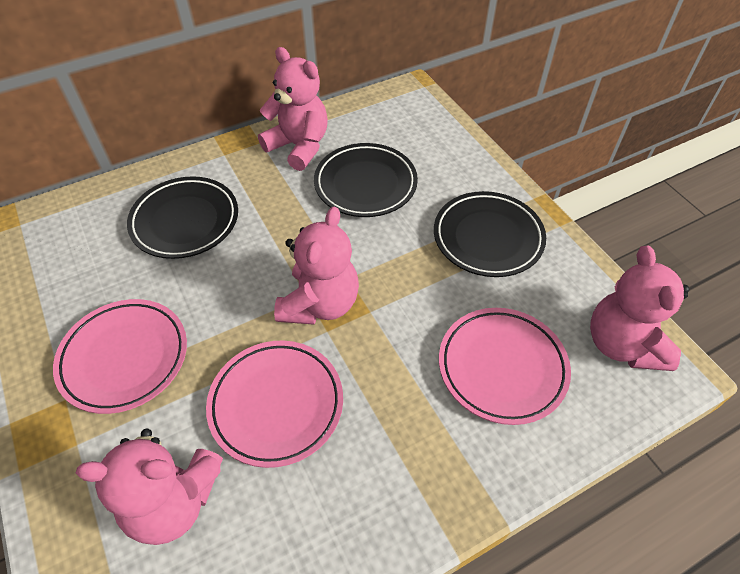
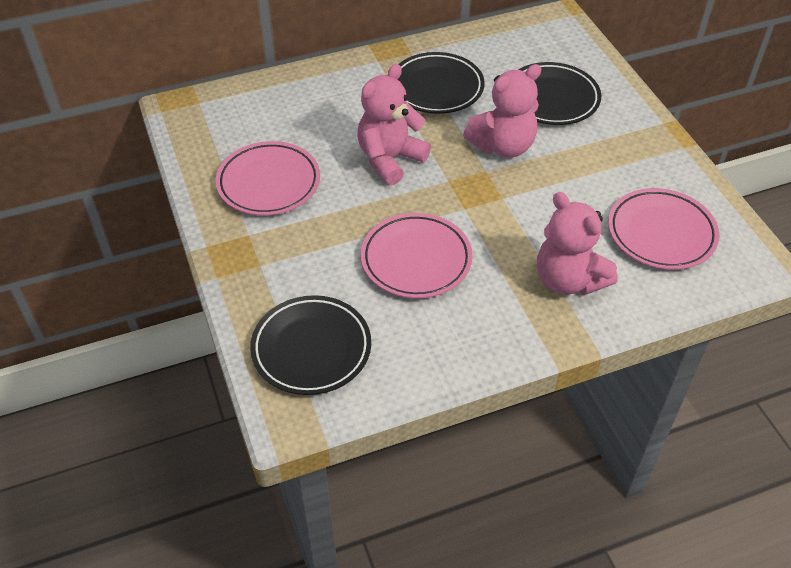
pink teddy bear: 4 -> 3

